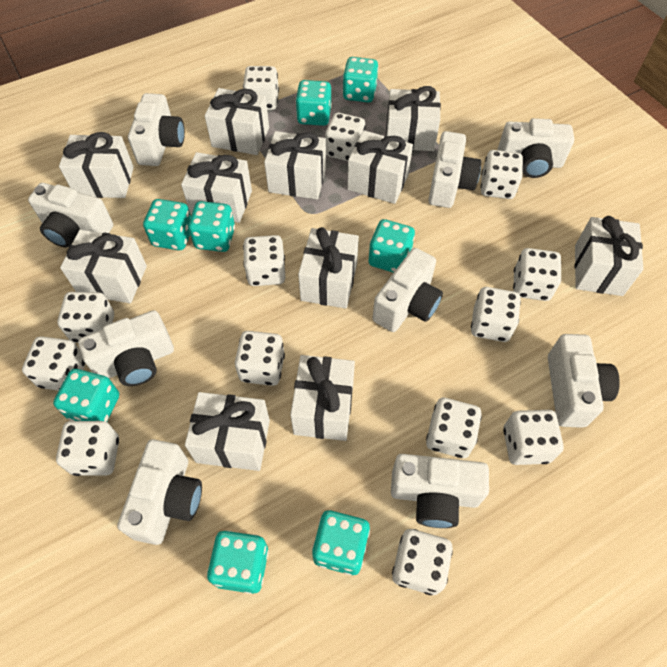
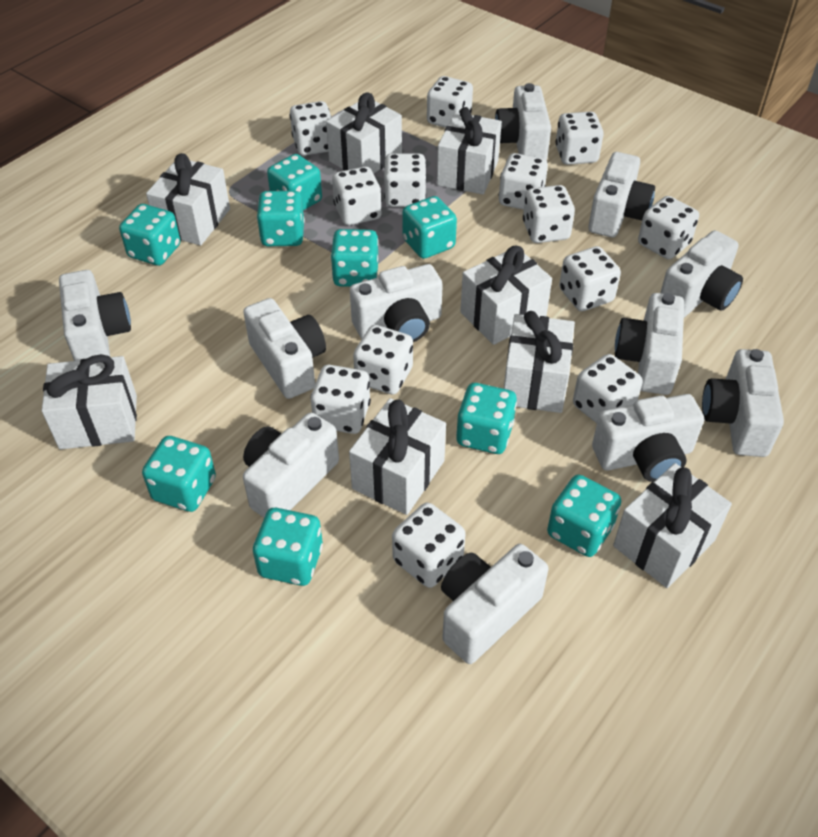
turquoise dice: 8 -> 9
white camera: 9 -> 11
white gift: 11 -> 8

